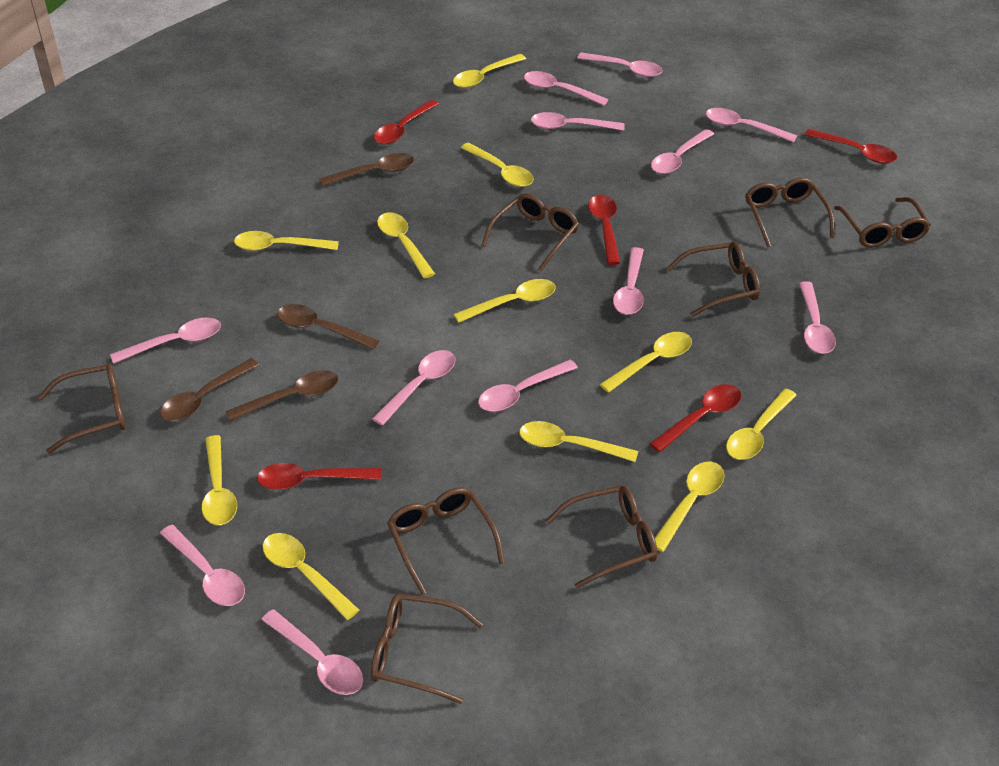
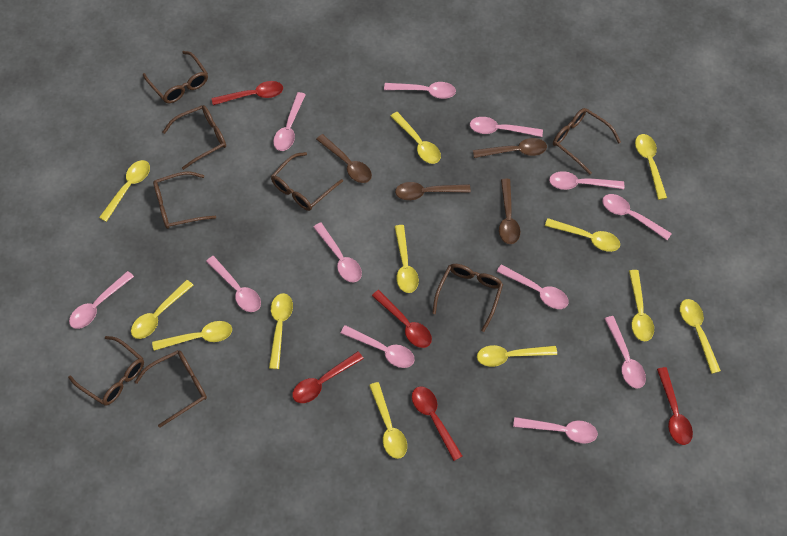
yellow spoon: 11 -> 12

